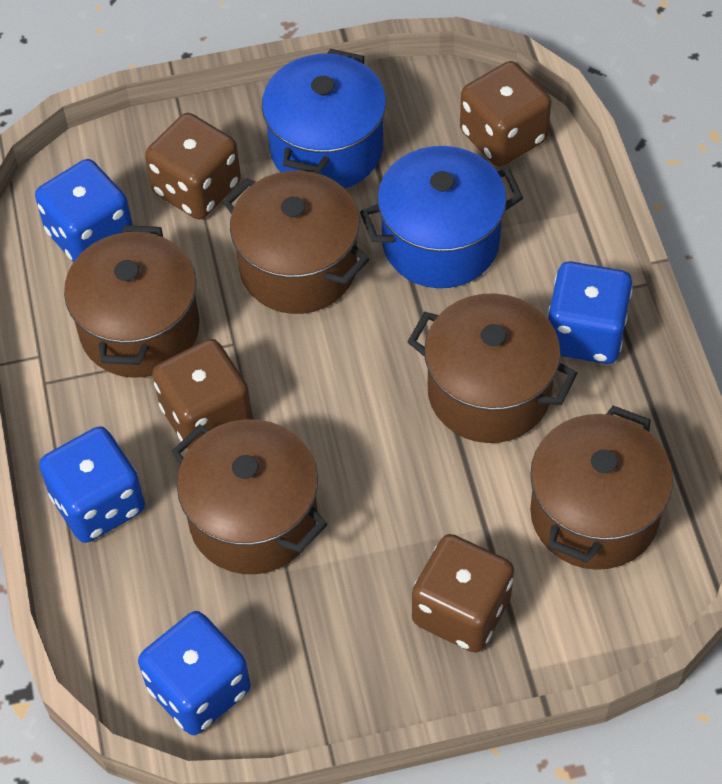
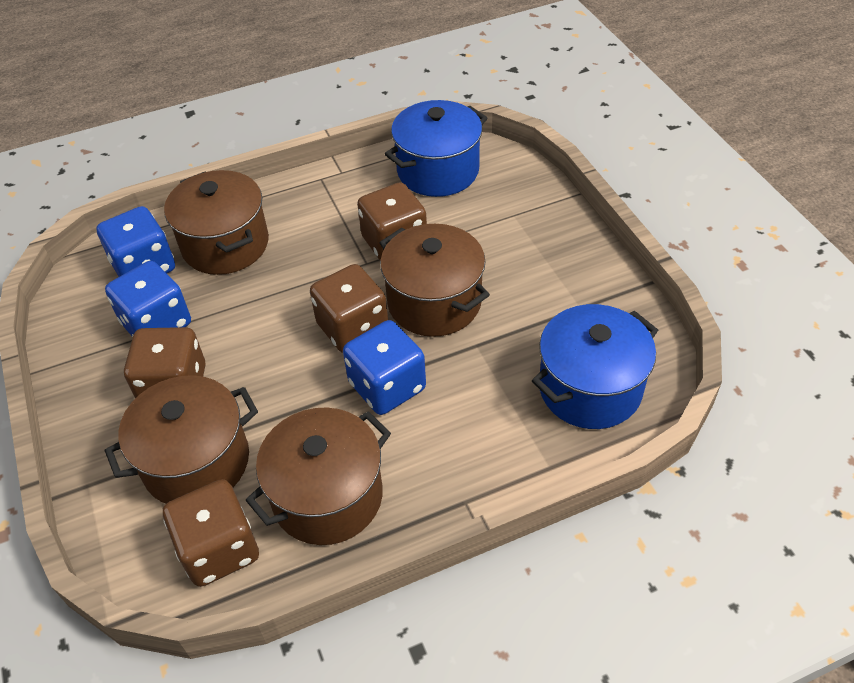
blue dice: 4 -> 3
brown pot: 5 -> 4

